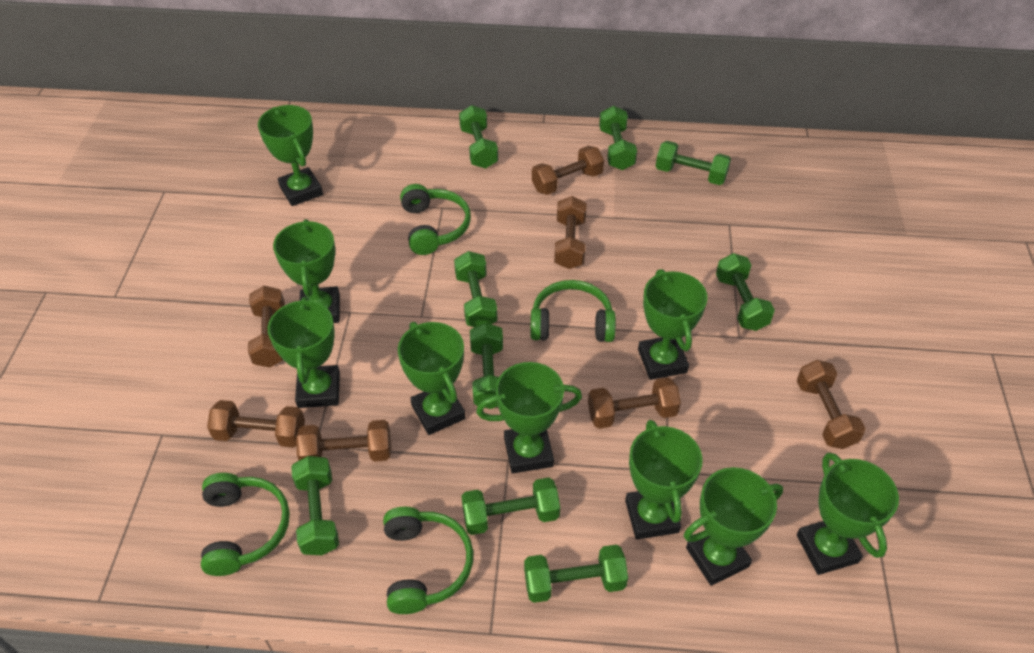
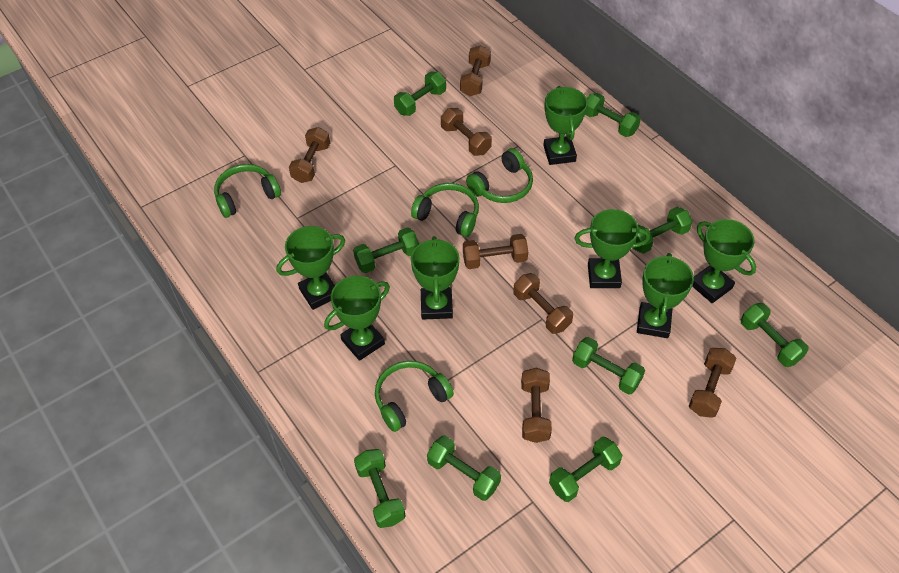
green trophy: 9 -> 7

